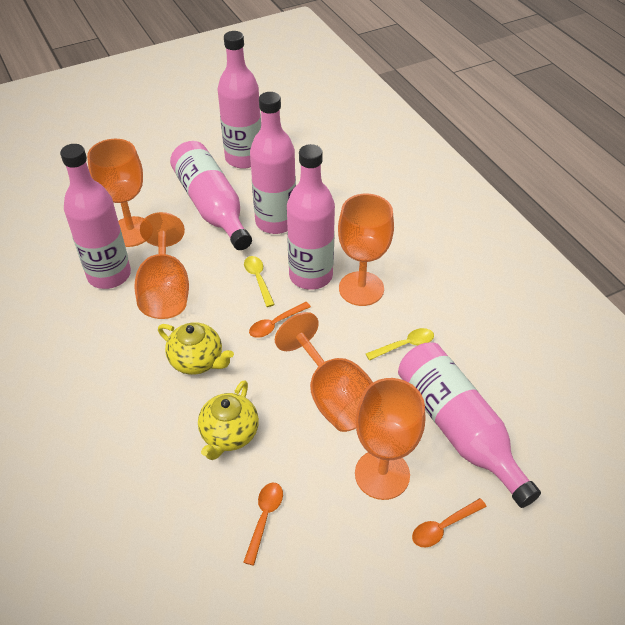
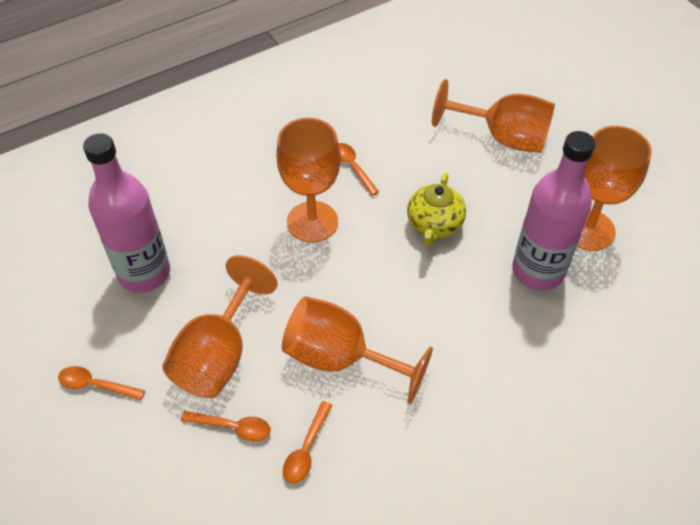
orange spoon: 3 -> 4
pink bottle: 6 -> 2
yellow spoon: 2 -> 0
yellow teapot: 2 -> 1

